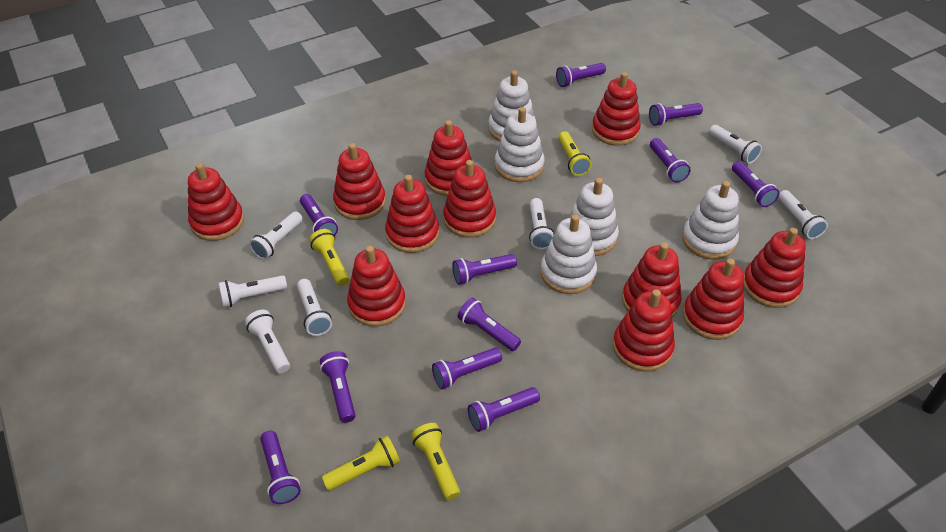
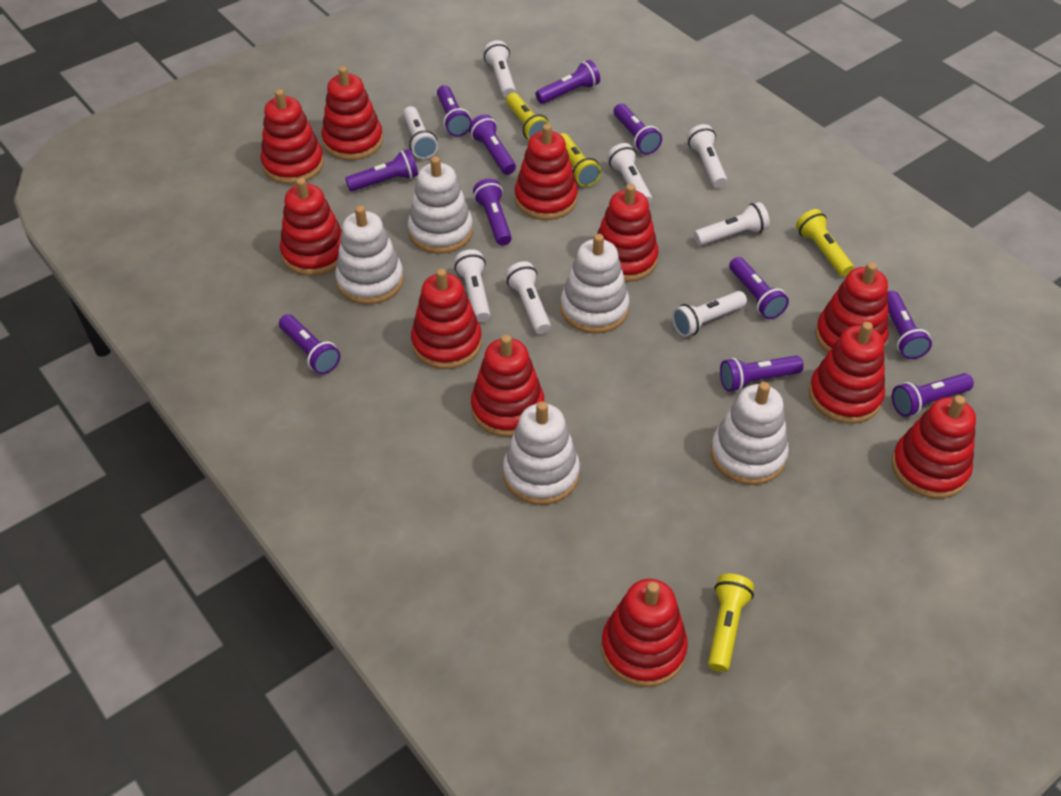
white flashlight: 7 -> 8

